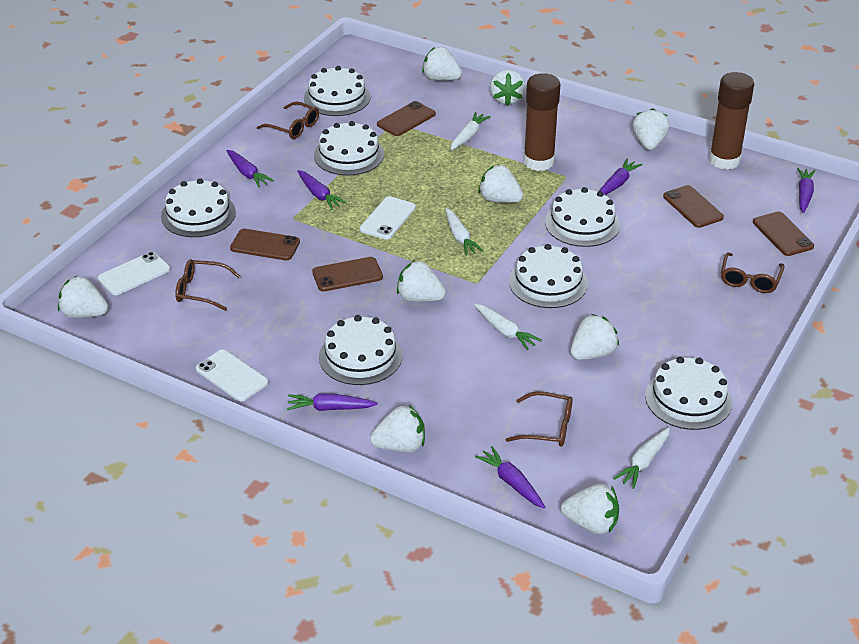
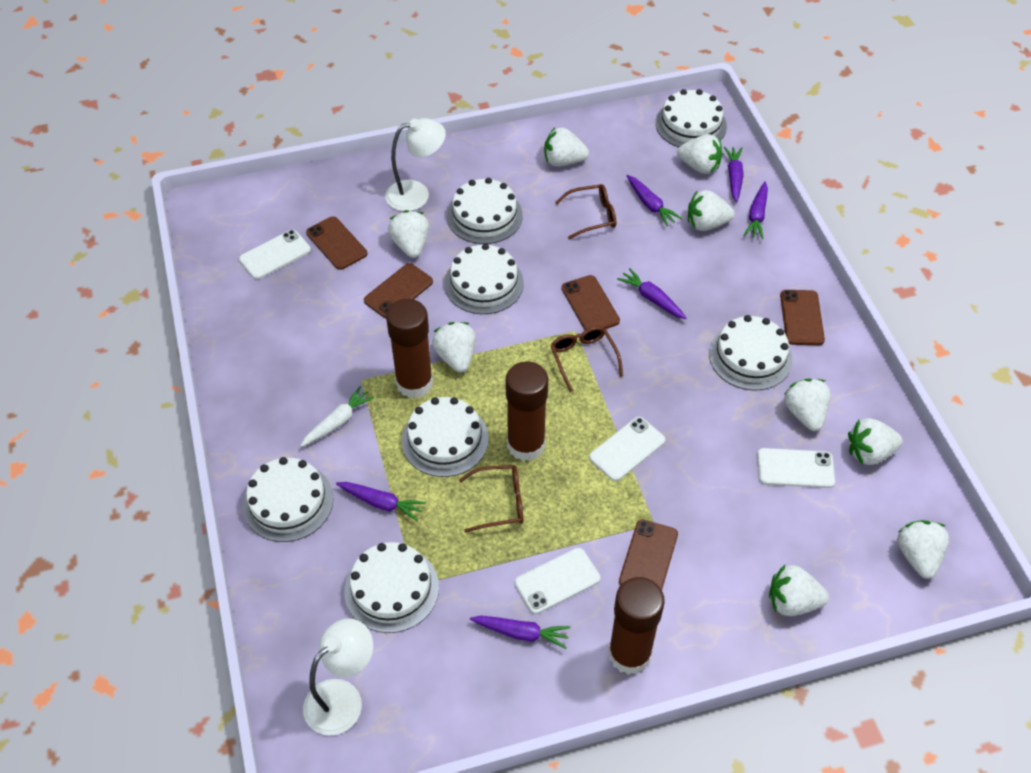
brown glasses: 4 -> 3
brown glue stick: 2 -> 3
white carrot: 4 -> 1
white lamp: 0 -> 2
white phone: 3 -> 4

